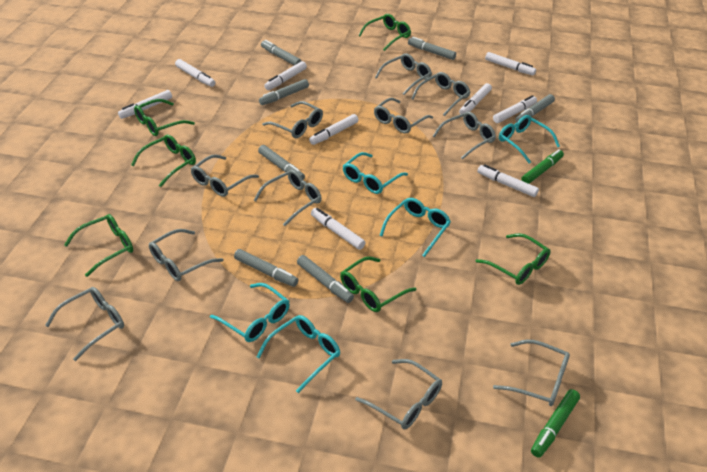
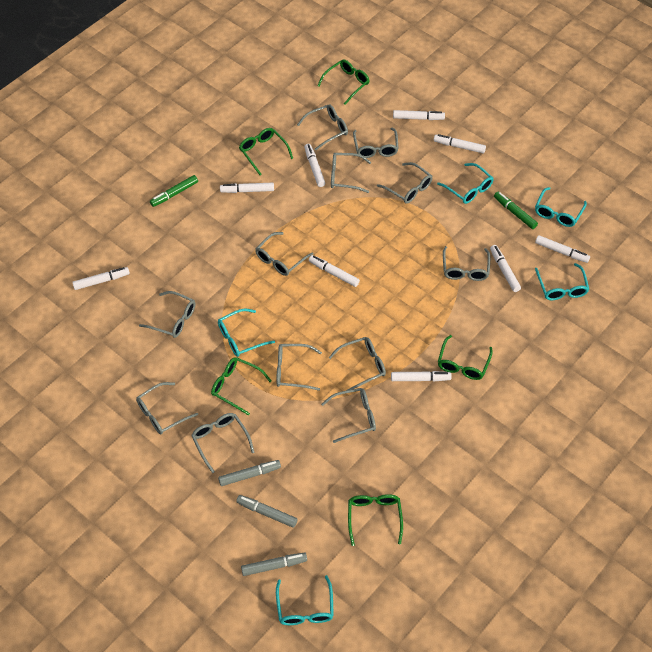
green glasses: 6 -> 5
grey glasses: 11 -> 12
grey marker: 7 -> 3

